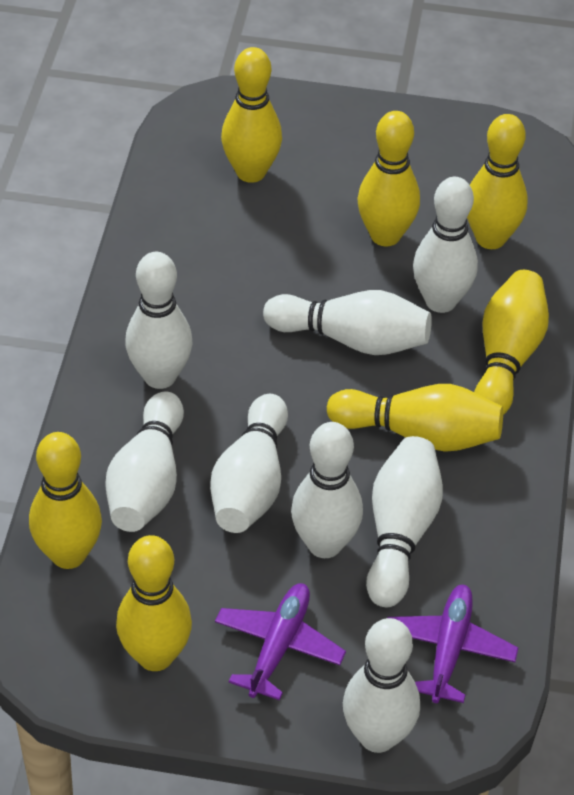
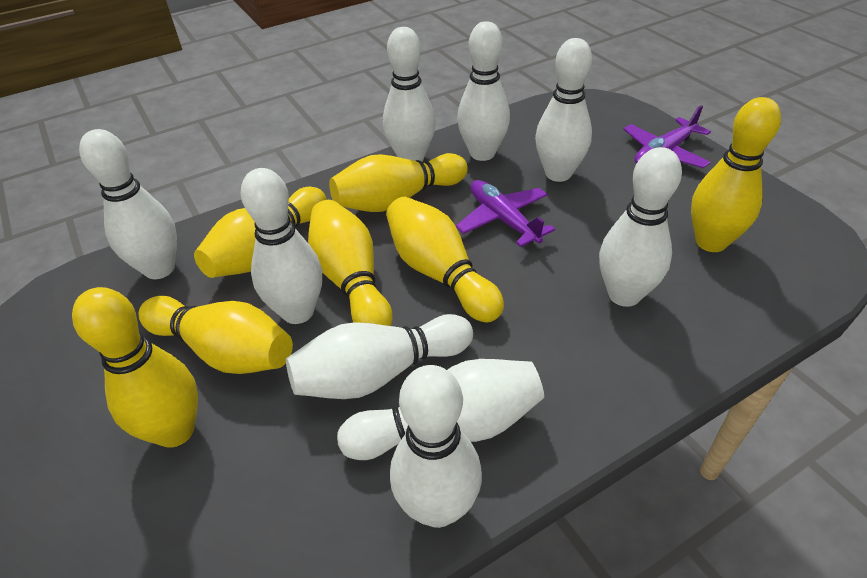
white bowling pin: 8 -> 9

